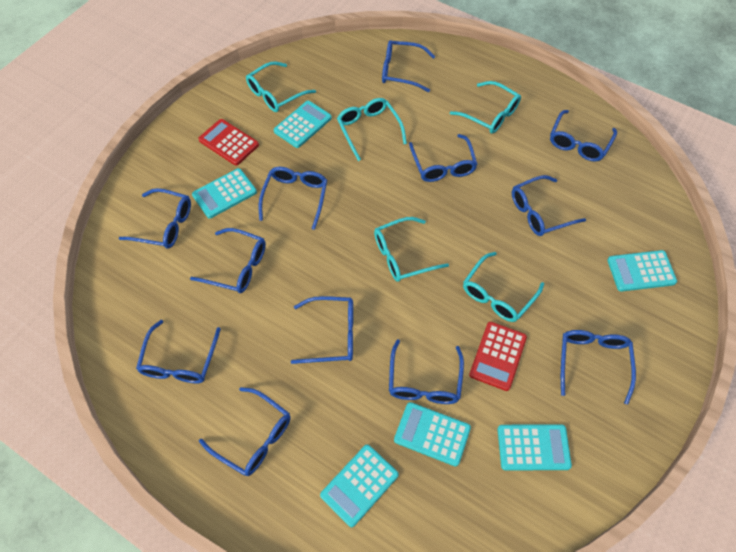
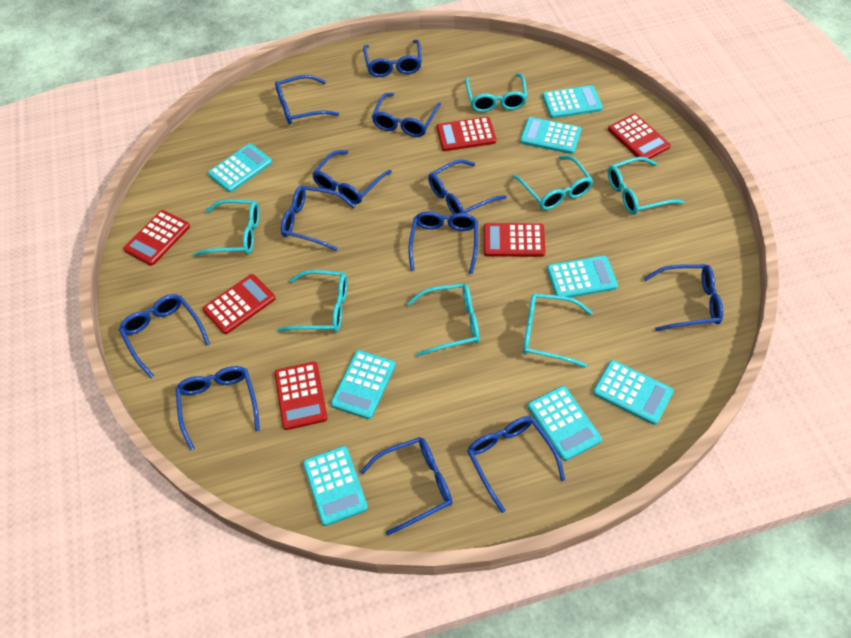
red calculator: 2 -> 6
turquoise calculator: 6 -> 8
turquoise glasses: 5 -> 7

